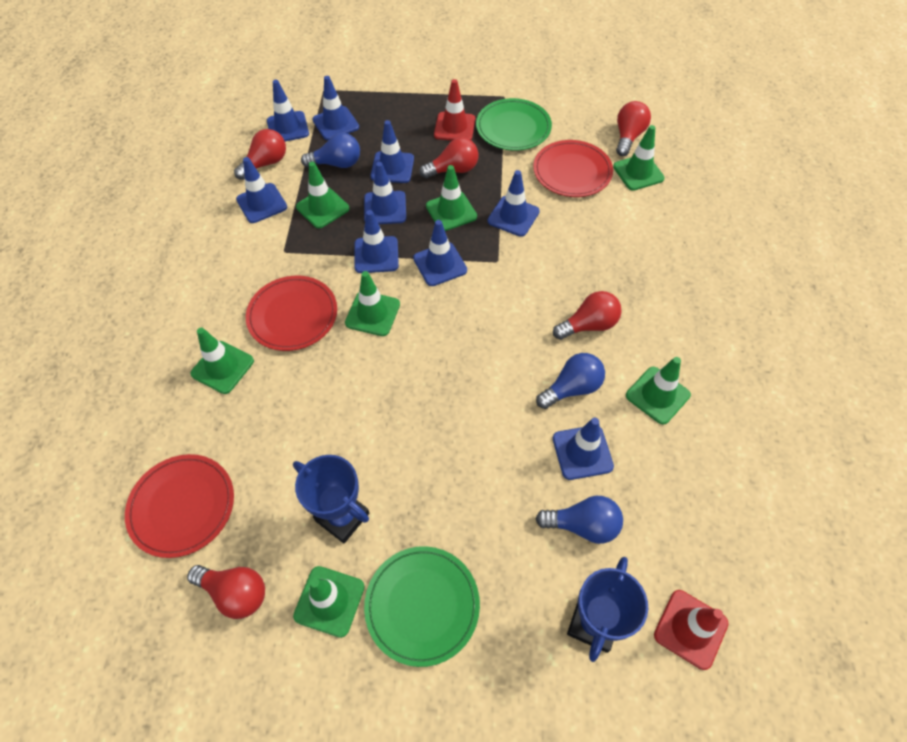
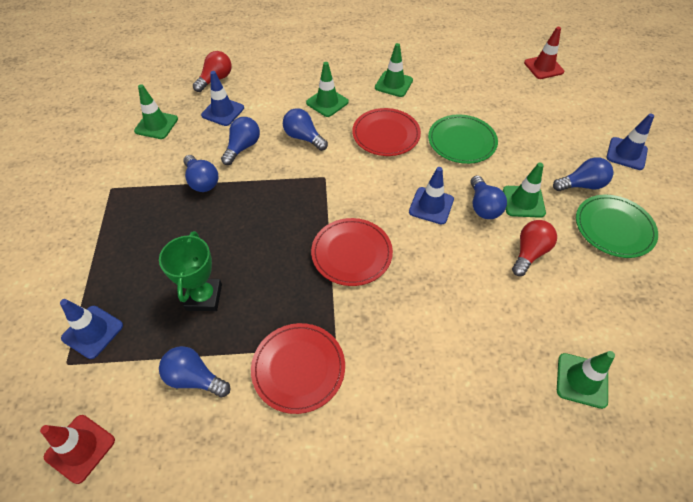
blue light bulb: 3 -> 6
blue traffic cone: 9 -> 4
blue trophy: 2 -> 0
green traffic cone: 7 -> 5
green trophy: 0 -> 1
red light bulb: 5 -> 2

